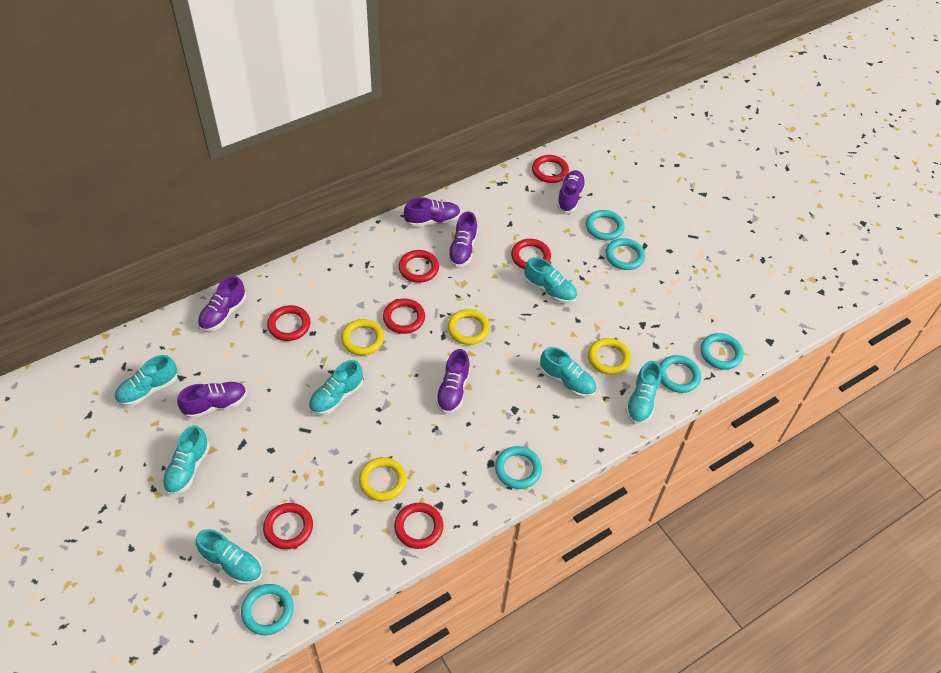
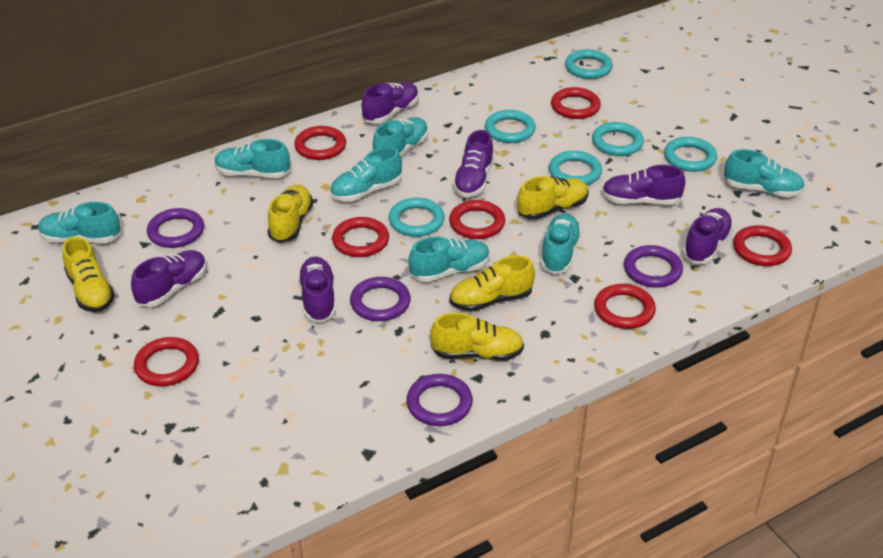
purple ring: 0 -> 4
yellow ring: 4 -> 0
yellow shoe: 0 -> 5

